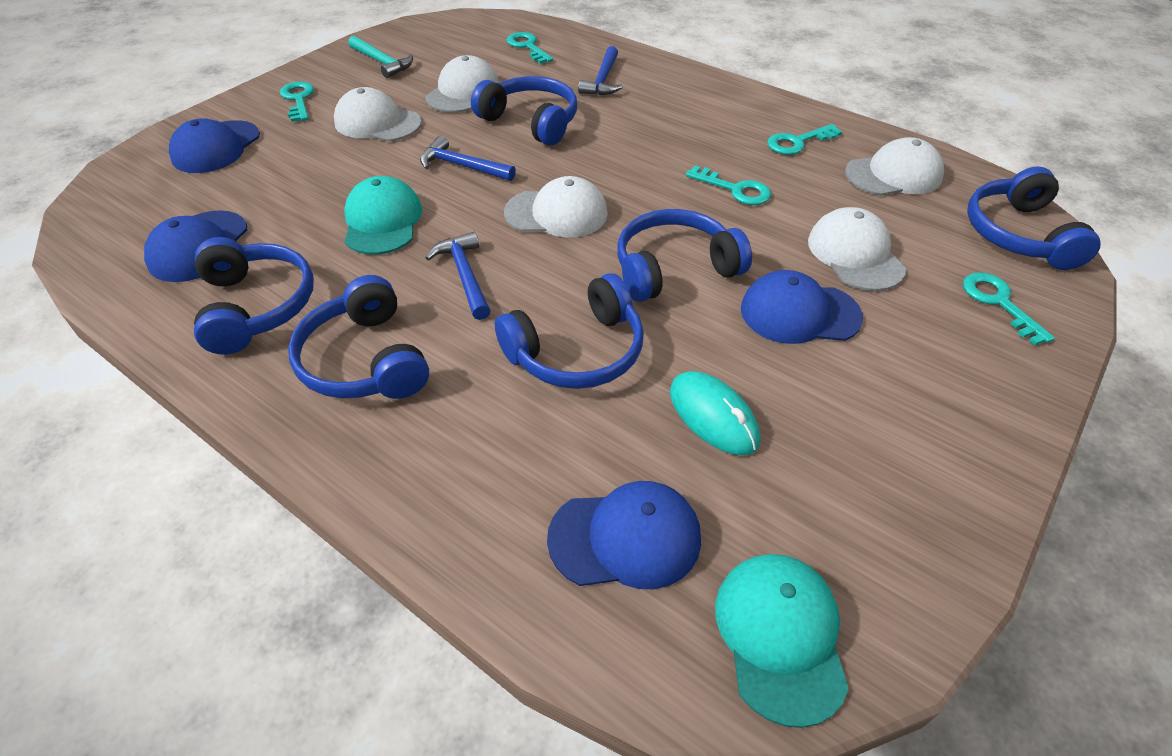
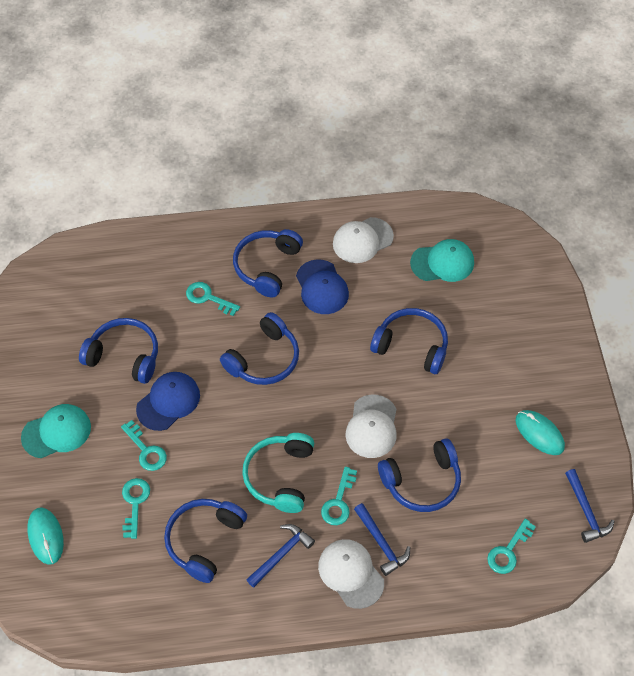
blue cap: 4 -> 2
turquoise hammer: 1 -> 0
turquoise headphones: 0 -> 1
turquoise mouse: 1 -> 2
white cap: 5 -> 3

